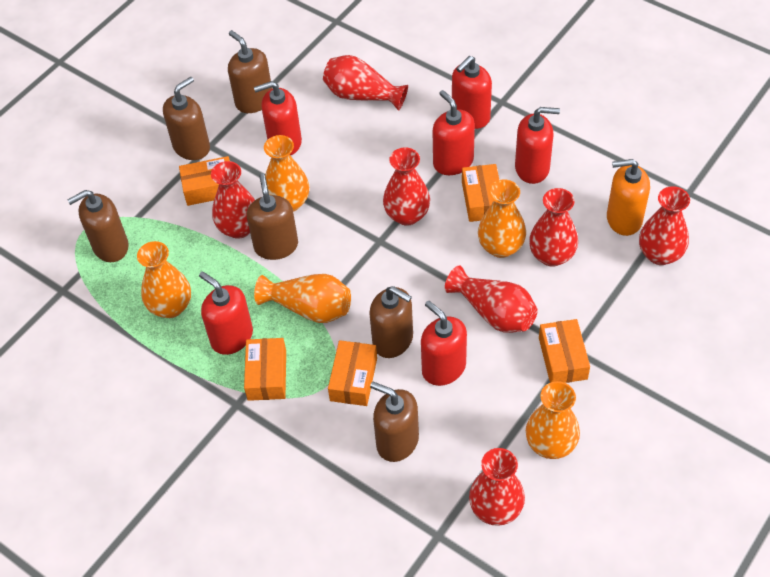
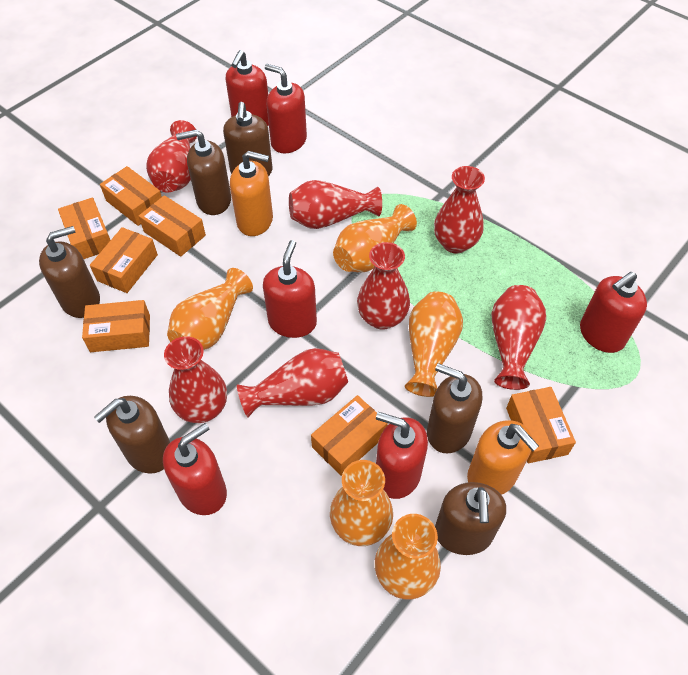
orange box: 5 -> 7
orange soap dispenser: 1 -> 2

